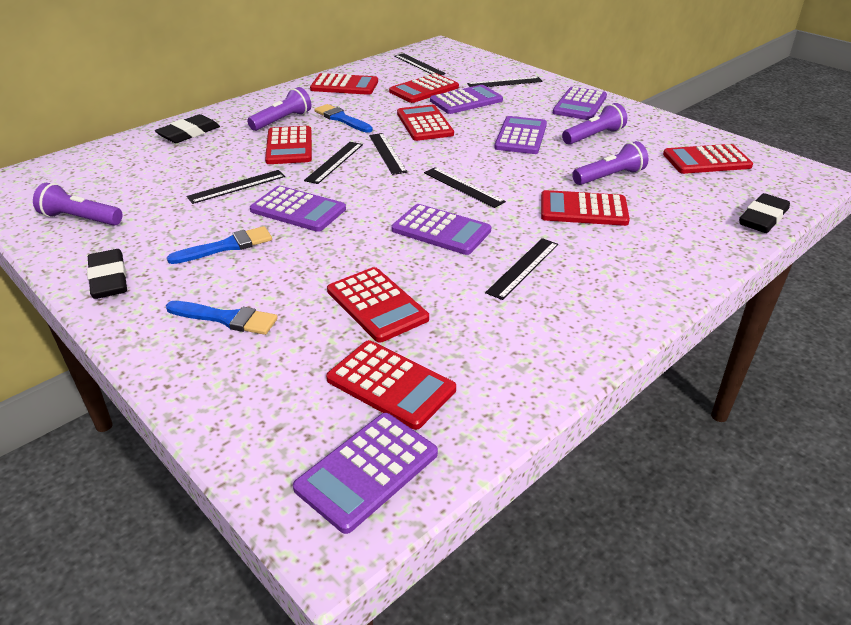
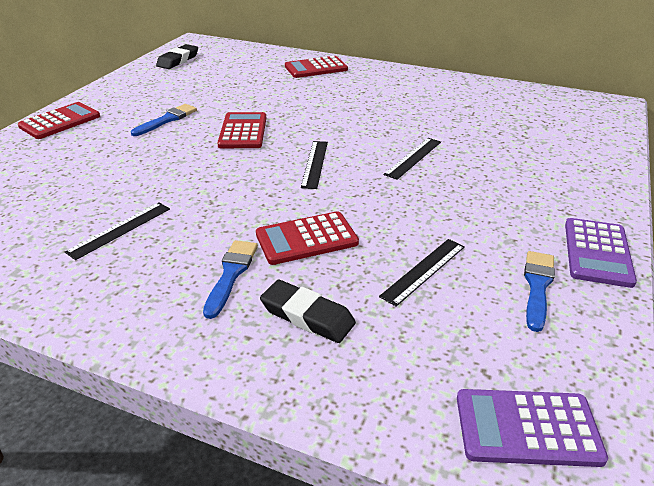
black eraser: 3 -> 2
black ruler: 7 -> 4
purple calculator: 6 -> 2
purple flashlight: 4 -> 0
red calculator: 8 -> 4

